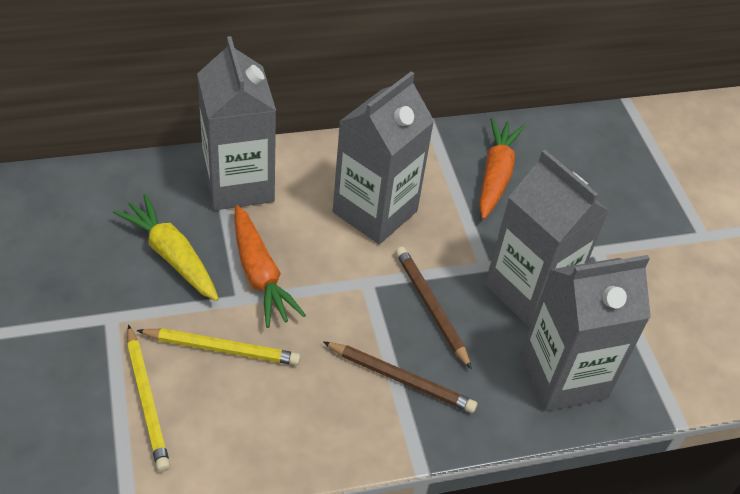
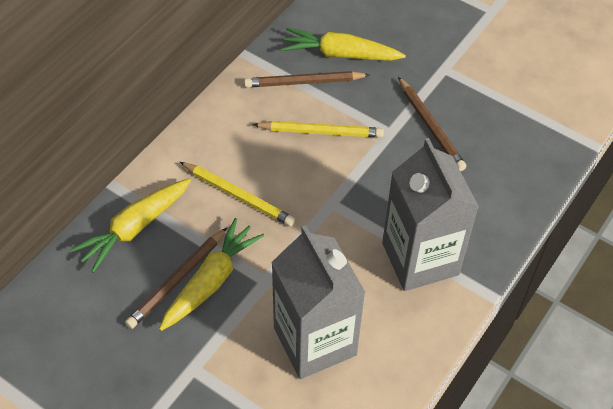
brown pencil: 2 -> 3
grey carton: 4 -> 2
orange carrot: 2 -> 0
yellow carrot: 1 -> 3

